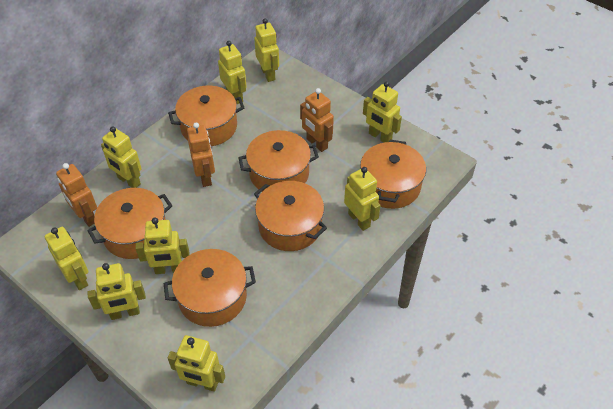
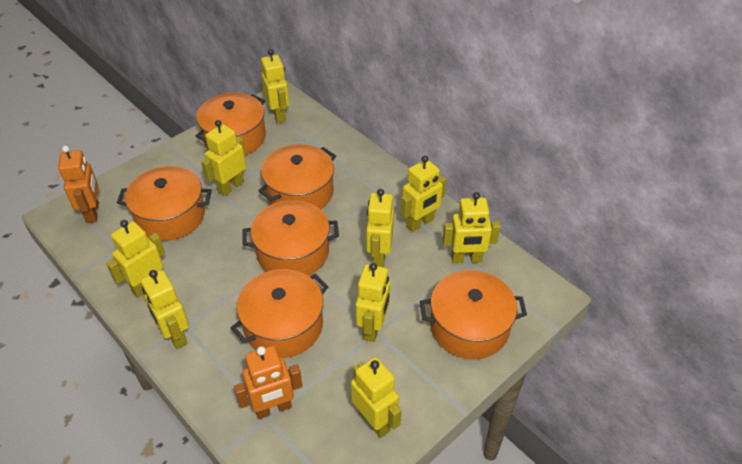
orange robot: 3 -> 2

